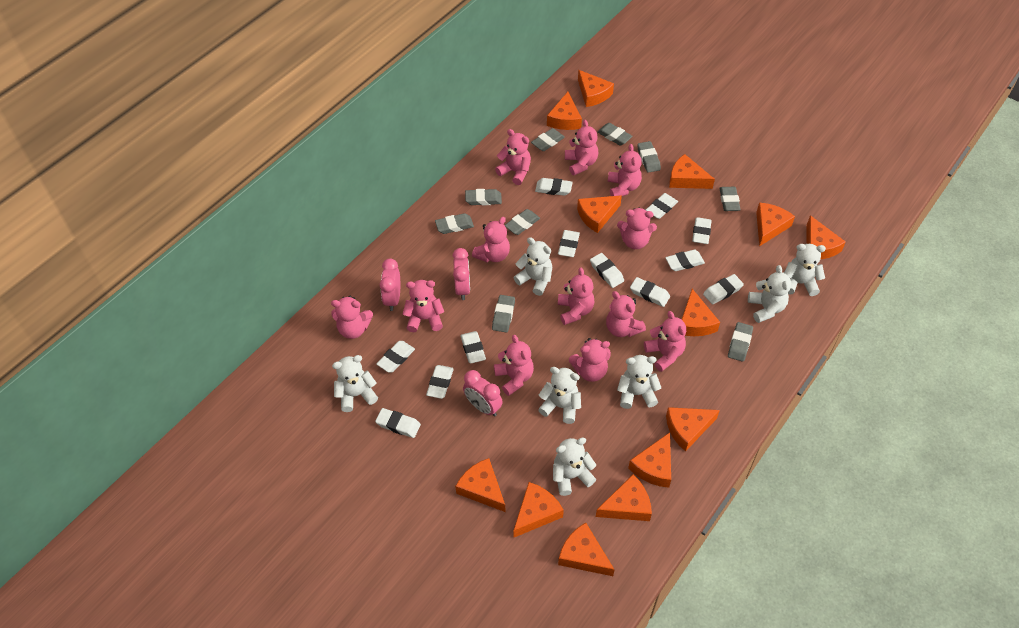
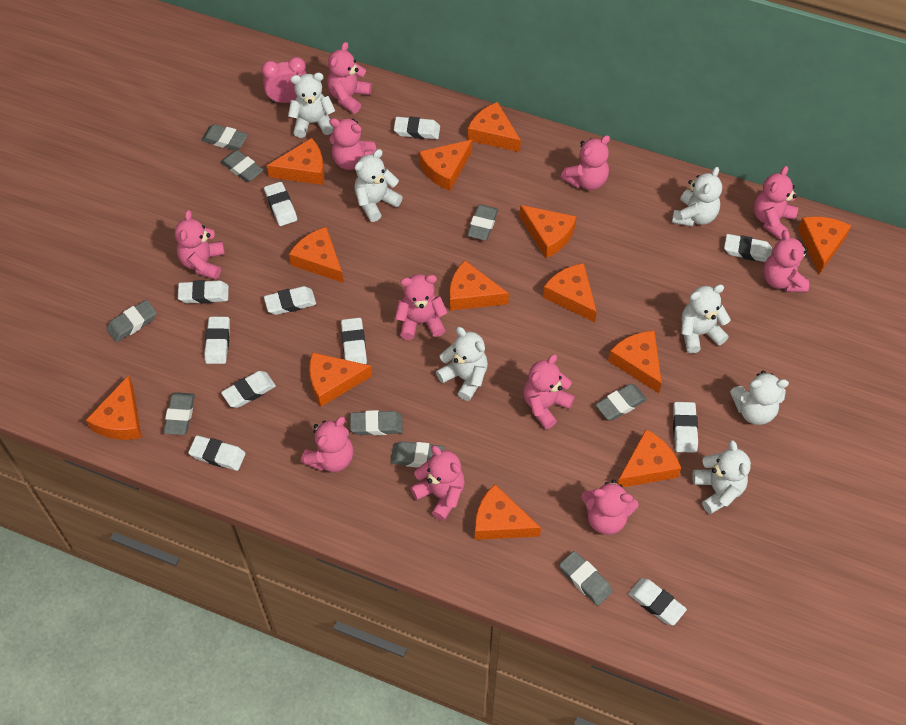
pink clock: 3 -> 1
pink teddy bear: 12 -> 11
white eraser: 12 -> 11

